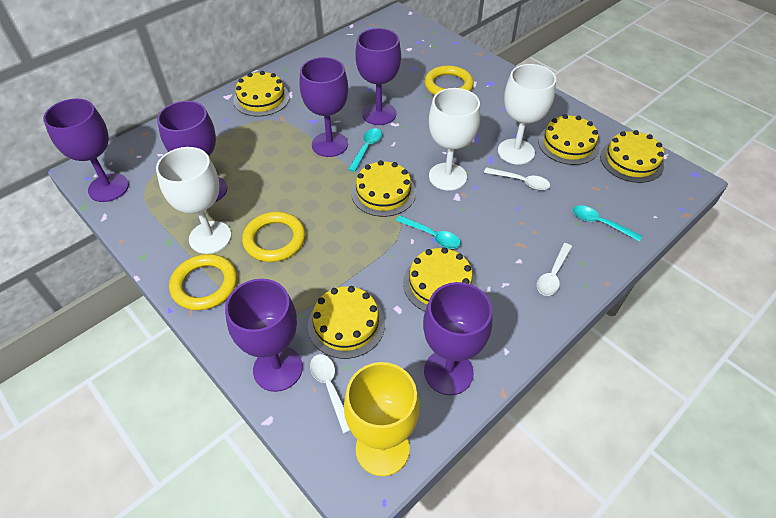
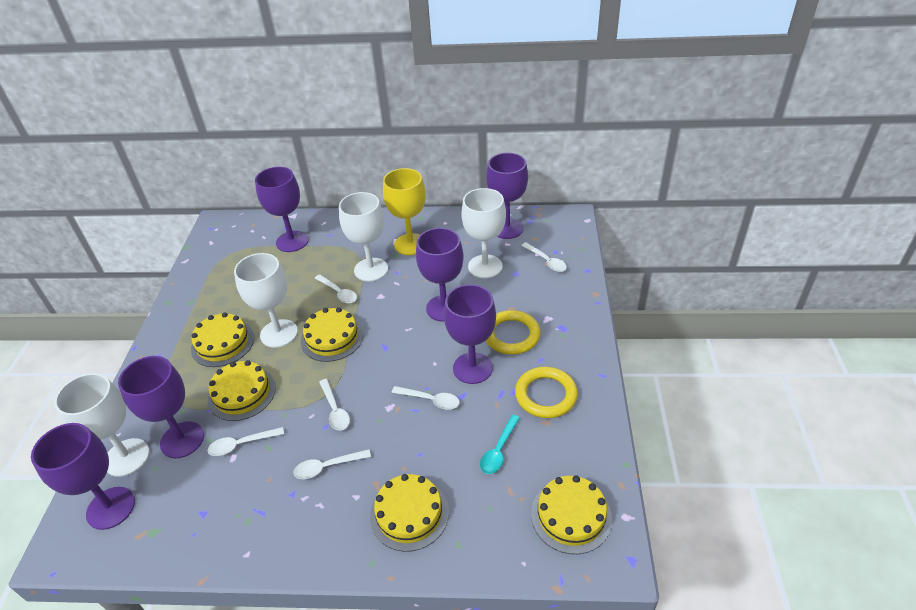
turquoise spoon: 3 -> 1
white goblet: 3 -> 4
white spoon: 3 -> 6
yellow cake: 6 -> 5
yellow ring: 3 -> 2

